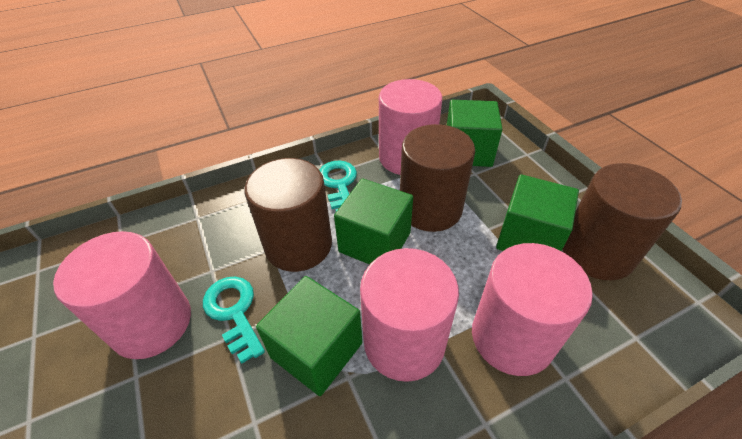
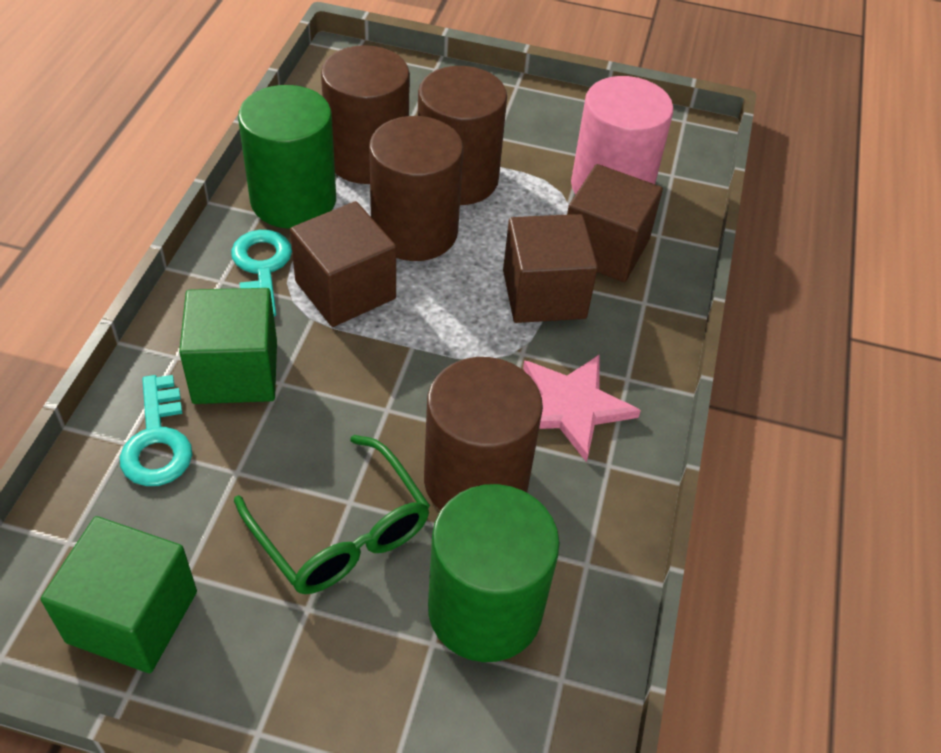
brown cube: 0 -> 3
brown cylinder: 3 -> 4
green cube: 4 -> 2
green cylinder: 0 -> 2
green glasses: 0 -> 1
pink cylinder: 4 -> 1
pink star: 0 -> 1

